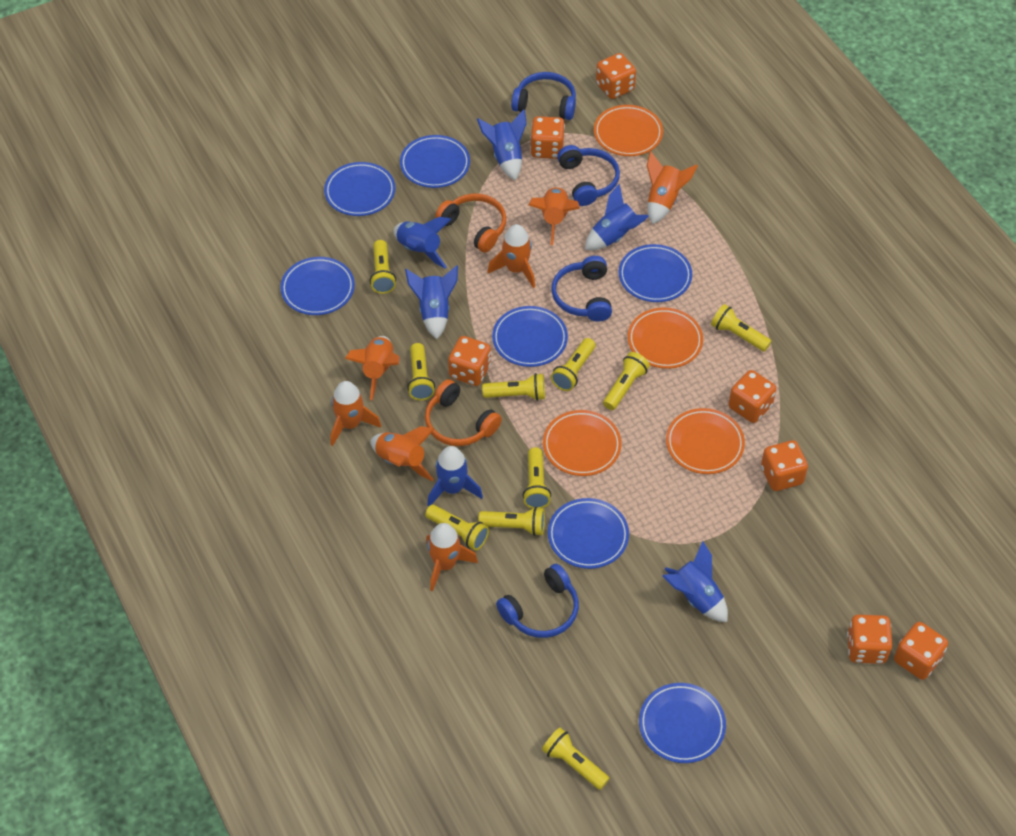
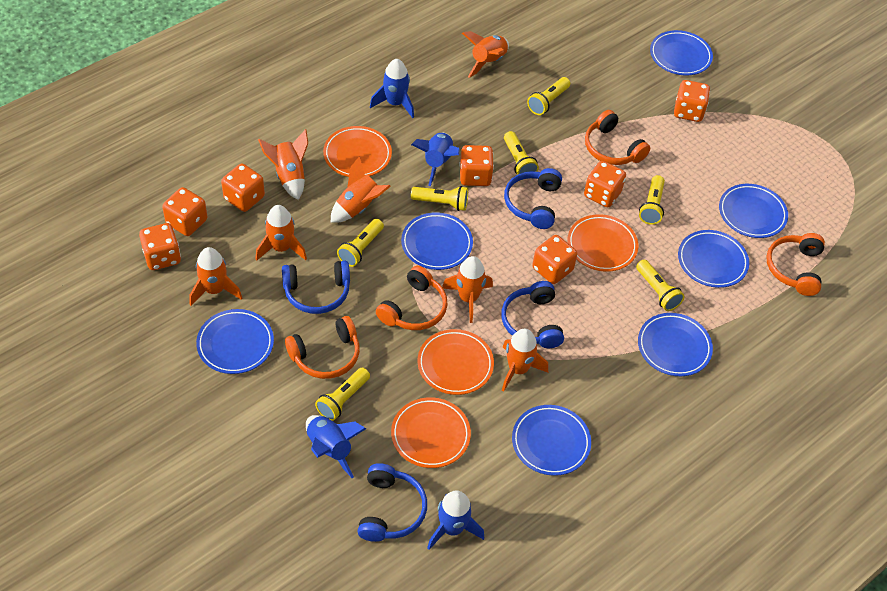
blue rocket: 6 -> 4
orange headphones: 2 -> 4
yellow flashlight: 10 -> 7

